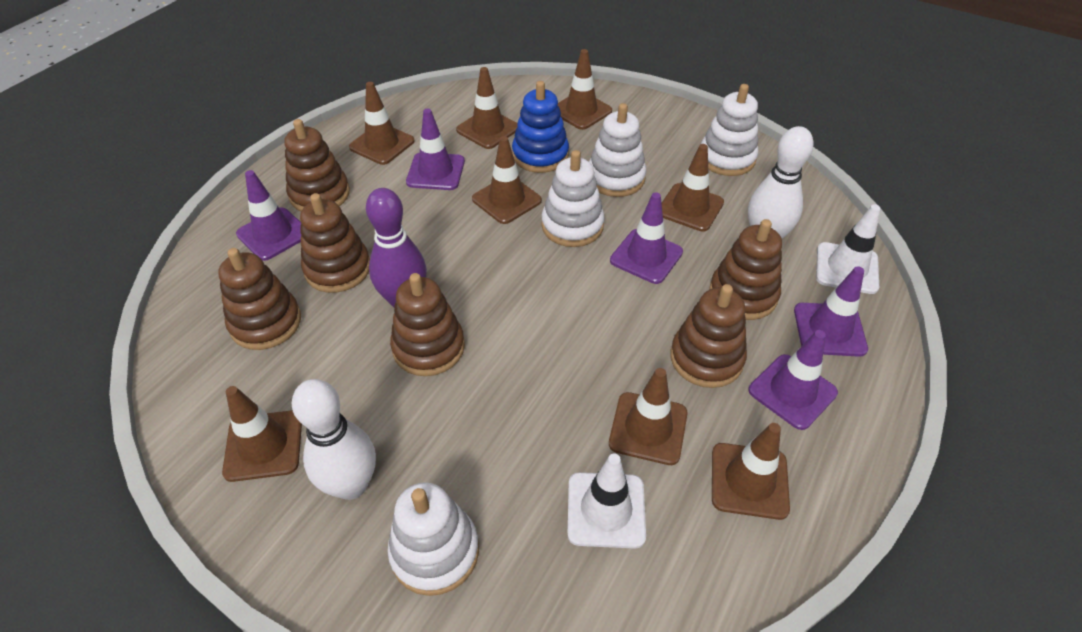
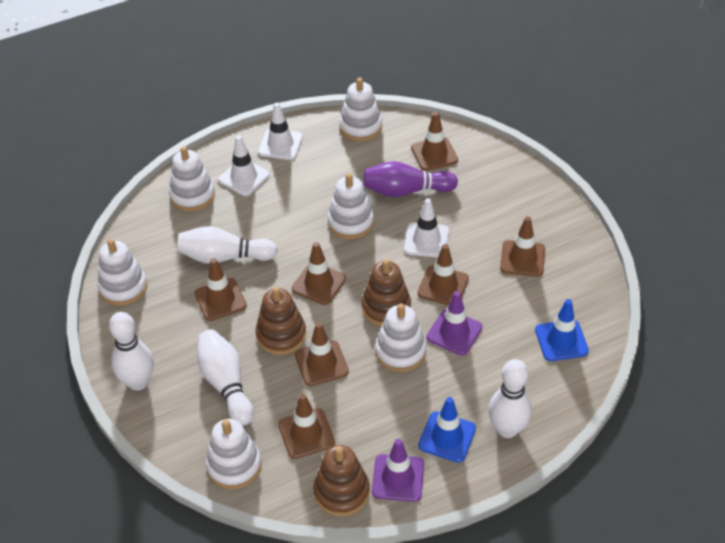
blue stacking toy: 1 -> 0
blue traffic cone: 0 -> 2
brown stacking toy: 6 -> 3
brown traffic cone: 8 -> 7
purple traffic cone: 5 -> 2
white bowling pin: 2 -> 4
white stacking toy: 4 -> 6
white traffic cone: 2 -> 3

